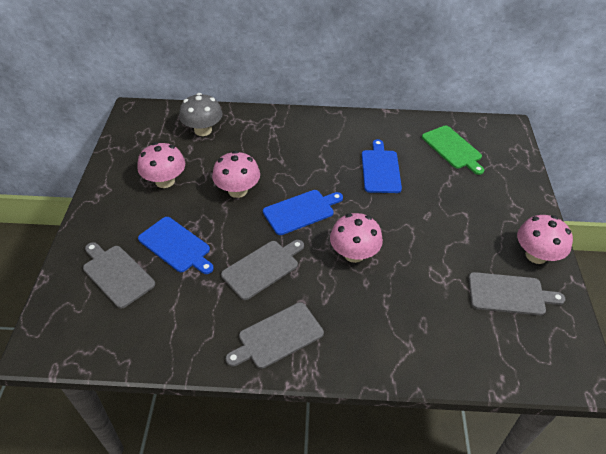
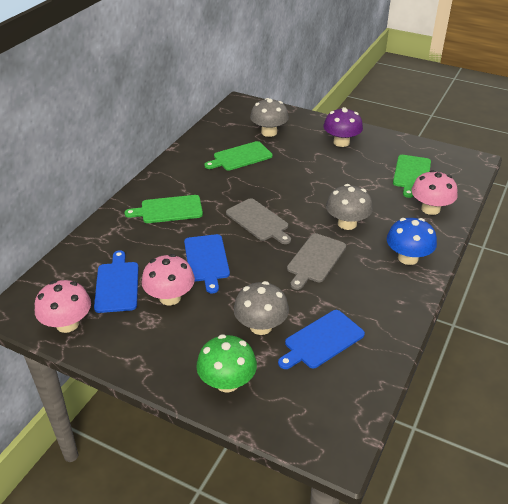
blue mushroom: 0 -> 1
green cutting board: 1 -> 3
green mushroom: 0 -> 1
grey cutting board: 4 -> 2
grey mushroom: 1 -> 3
pink mushroom: 4 -> 3
purple mushroom: 0 -> 1

